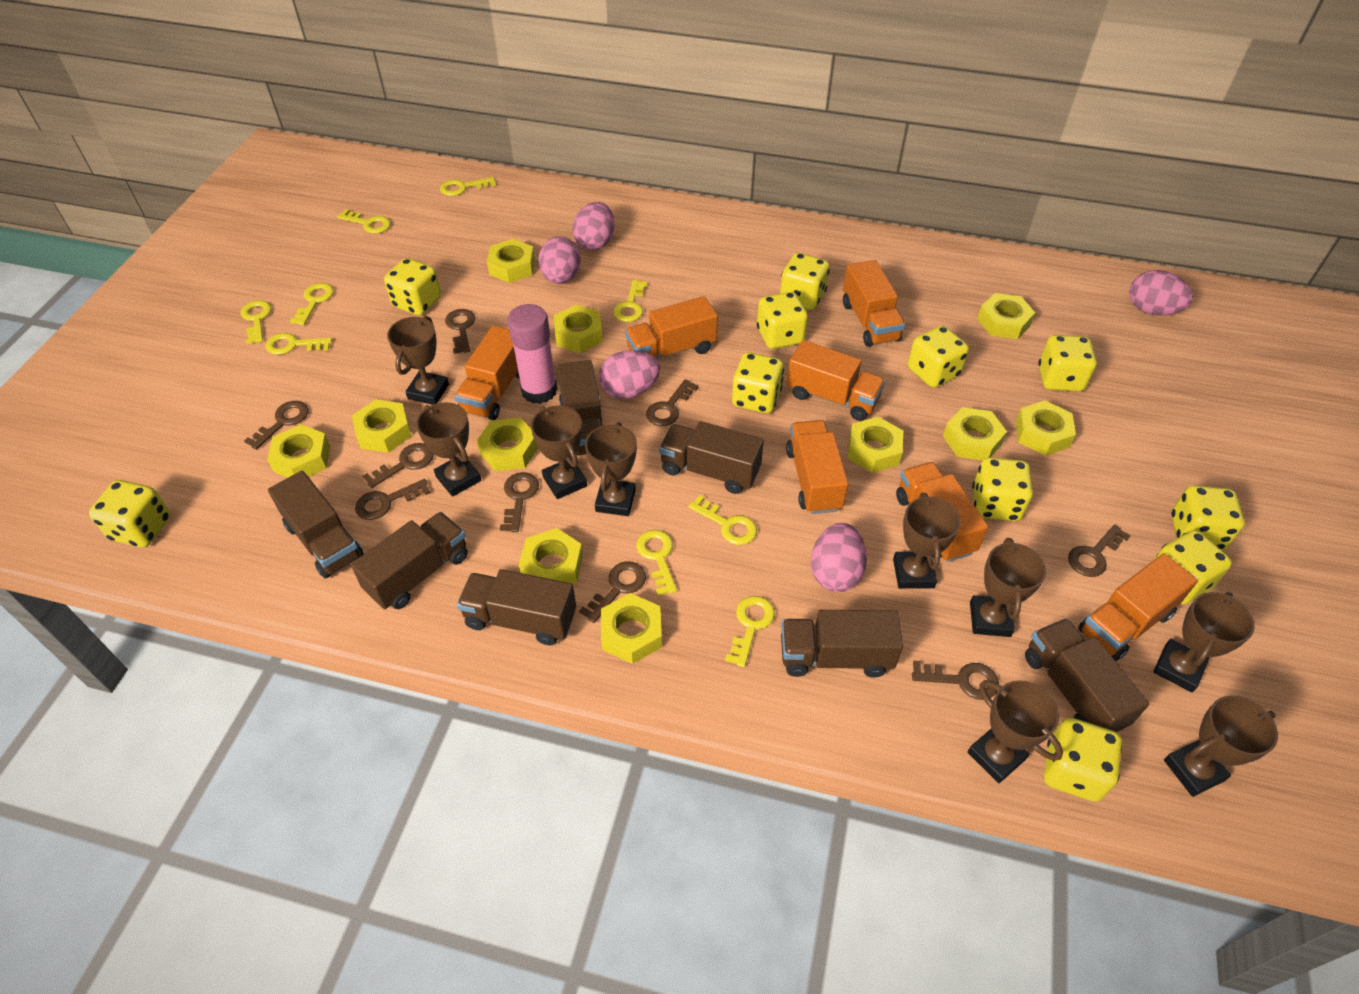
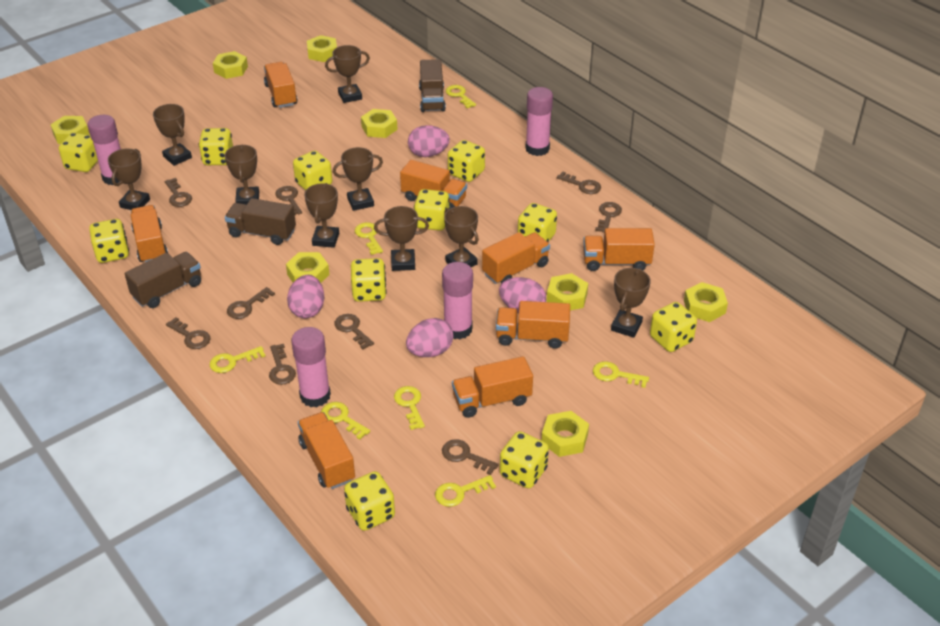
brown truck: 7 -> 3
orange truck: 7 -> 8
pink egg: 5 -> 4
pink glue stick: 1 -> 4
yellow key: 9 -> 7
yellow nut: 11 -> 8

